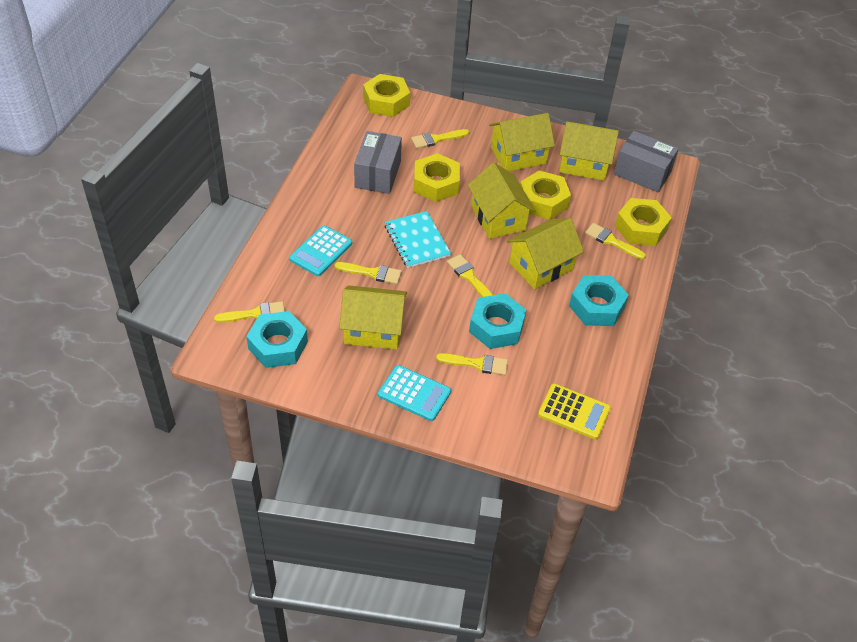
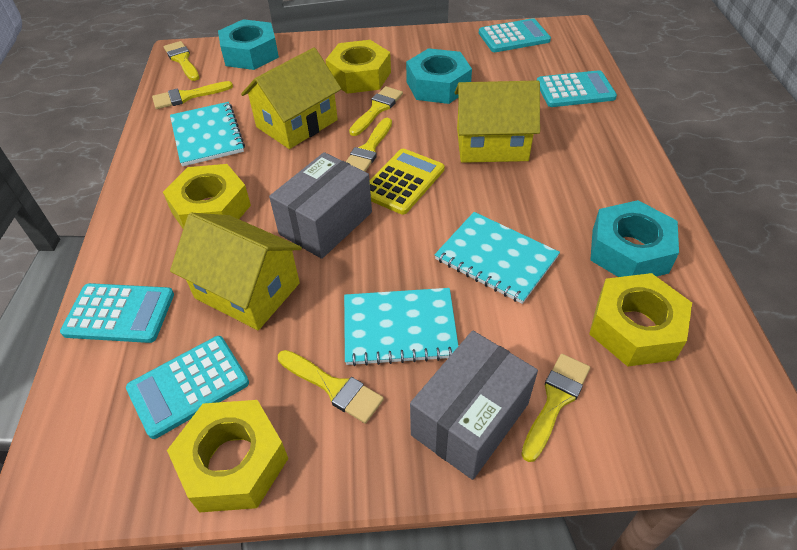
turquoise calculator: 2 -> 4
turquoise notebook: 1 -> 3
yellow house: 5 -> 3

